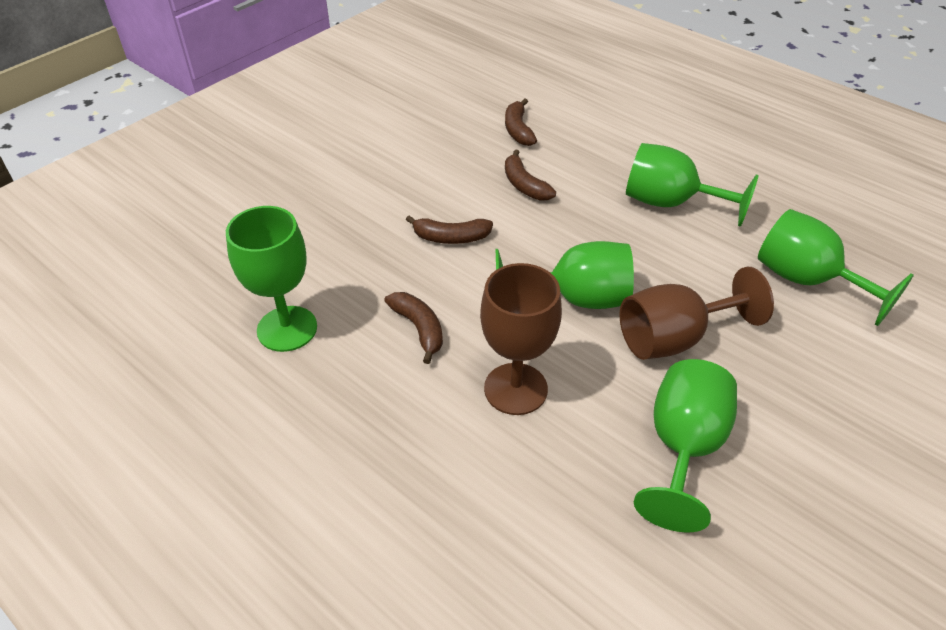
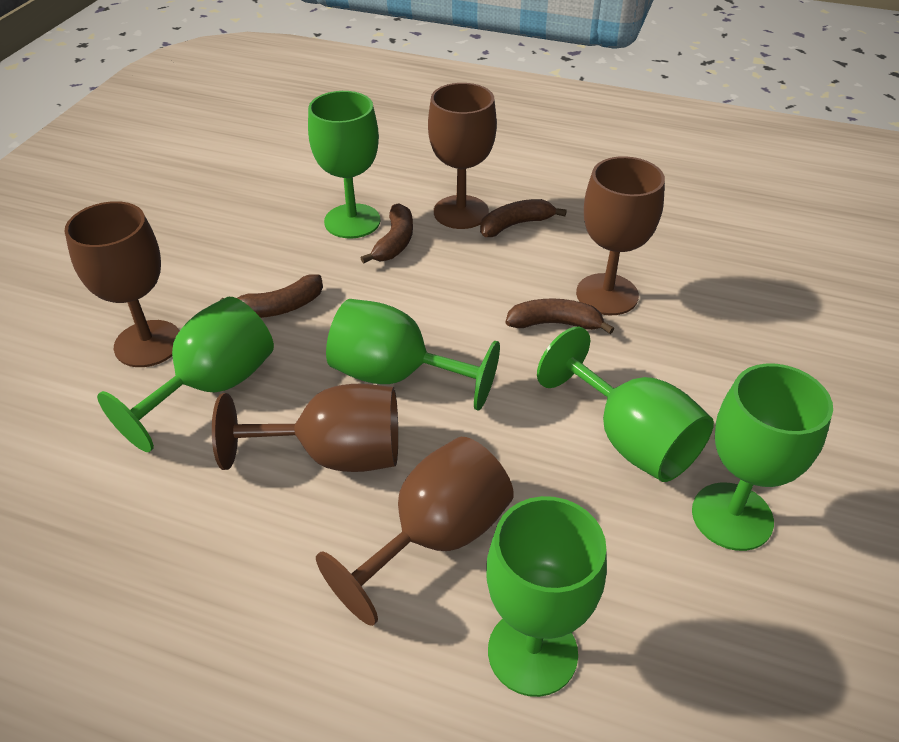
brown goblet: 2 -> 5
green goblet: 5 -> 6

